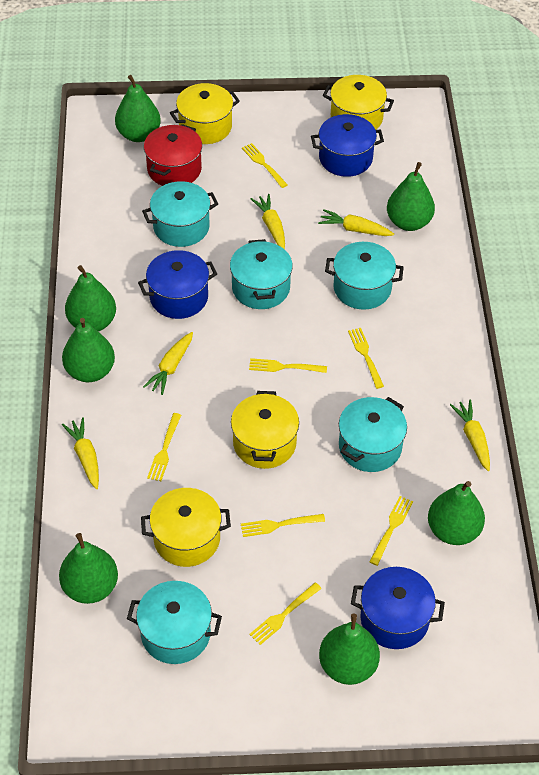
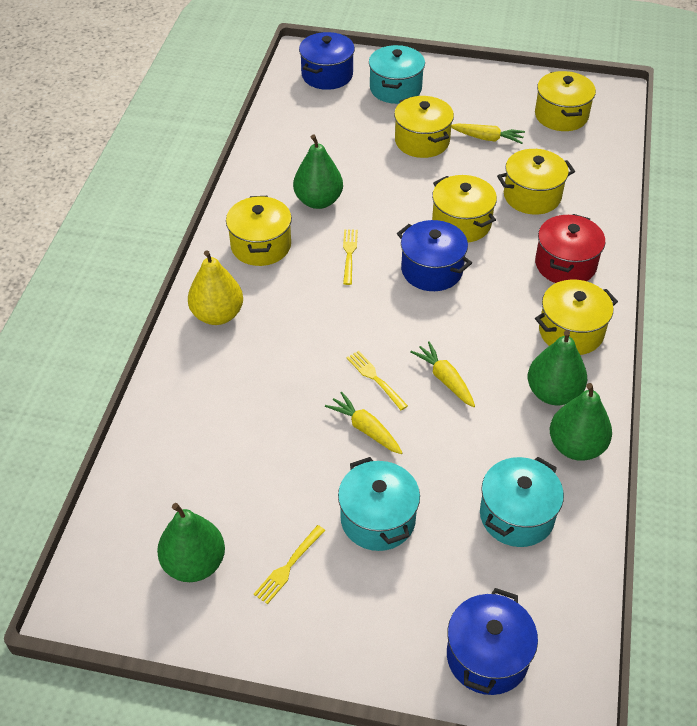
green pear: 7 -> 4
turquoise pot: 5 -> 3
yellow carrot: 5 -> 3
yellow fork: 7 -> 3
yellow pear: 0 -> 1
yellow pot: 4 -> 6

